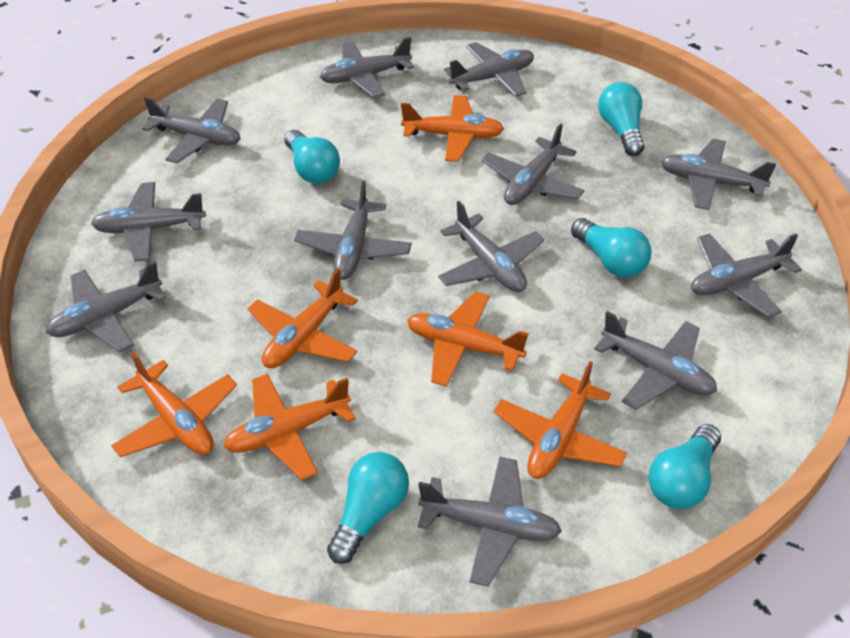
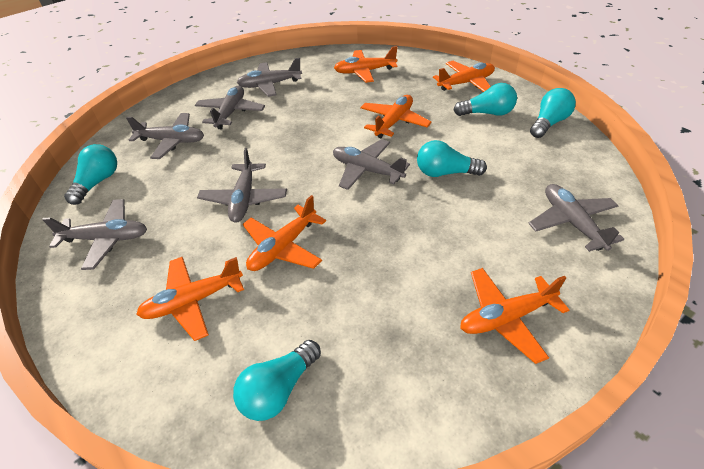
grey plane: 12 -> 7

